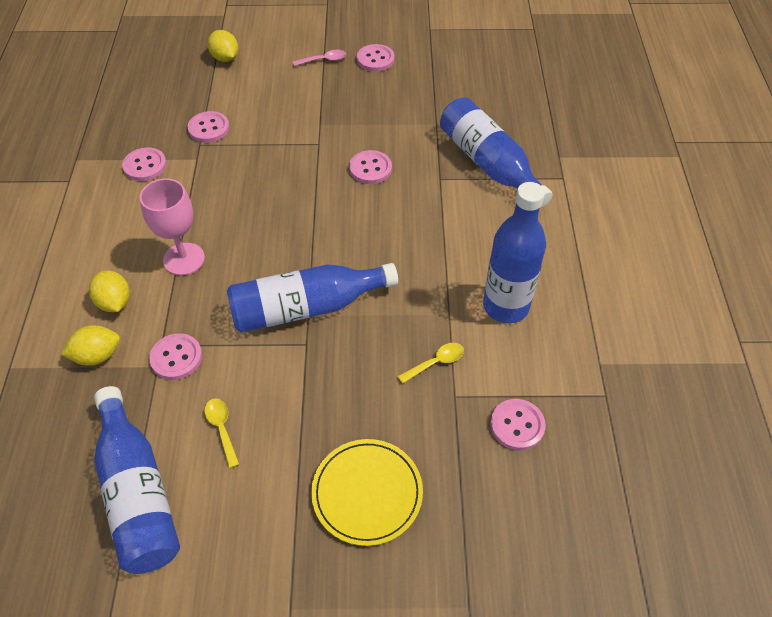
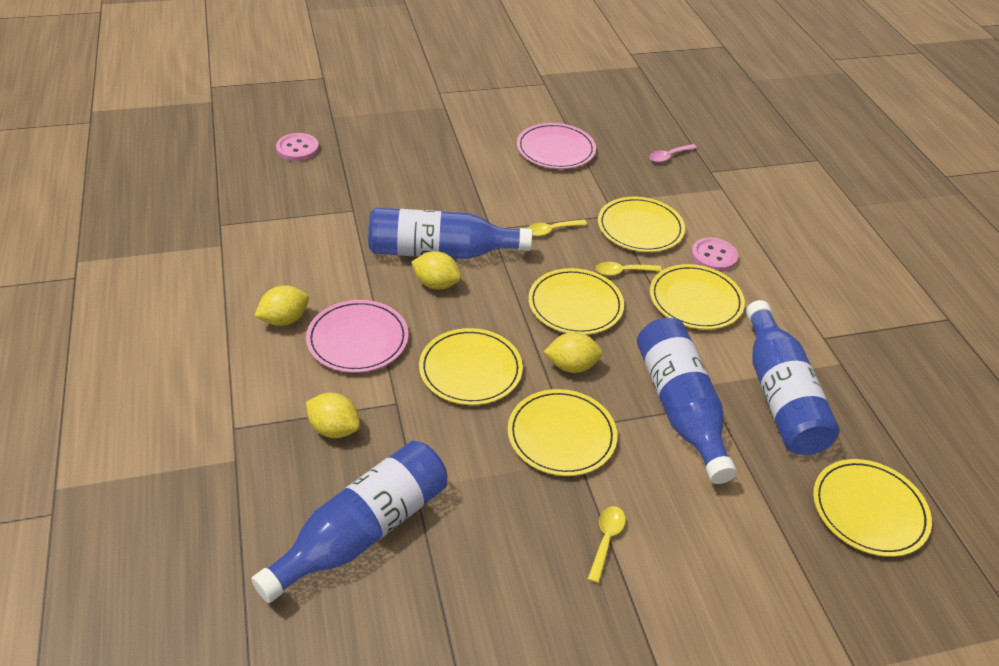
pink button: 6 -> 2
pink goblet: 1 -> 0
pink plate: 0 -> 2
yellow lemon: 3 -> 4
yellow plate: 1 -> 6
yellow spoon: 2 -> 3

